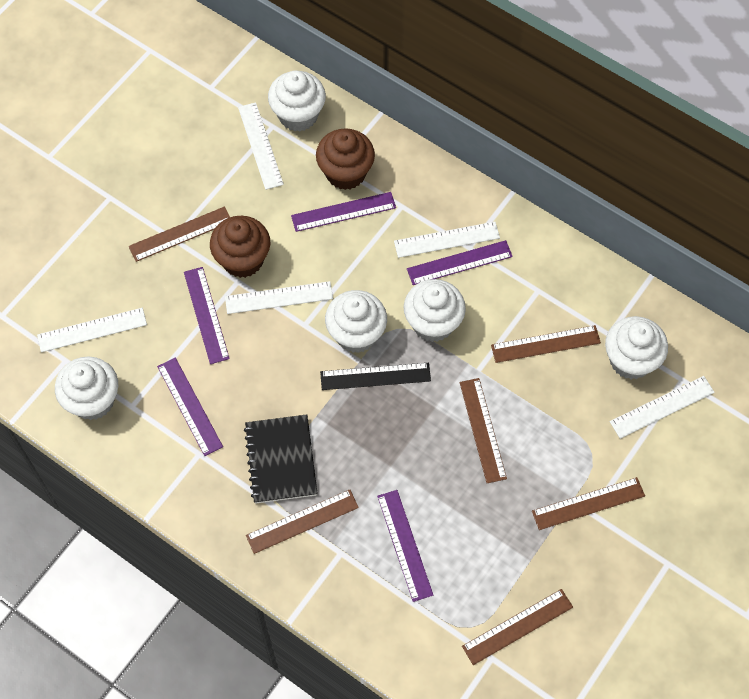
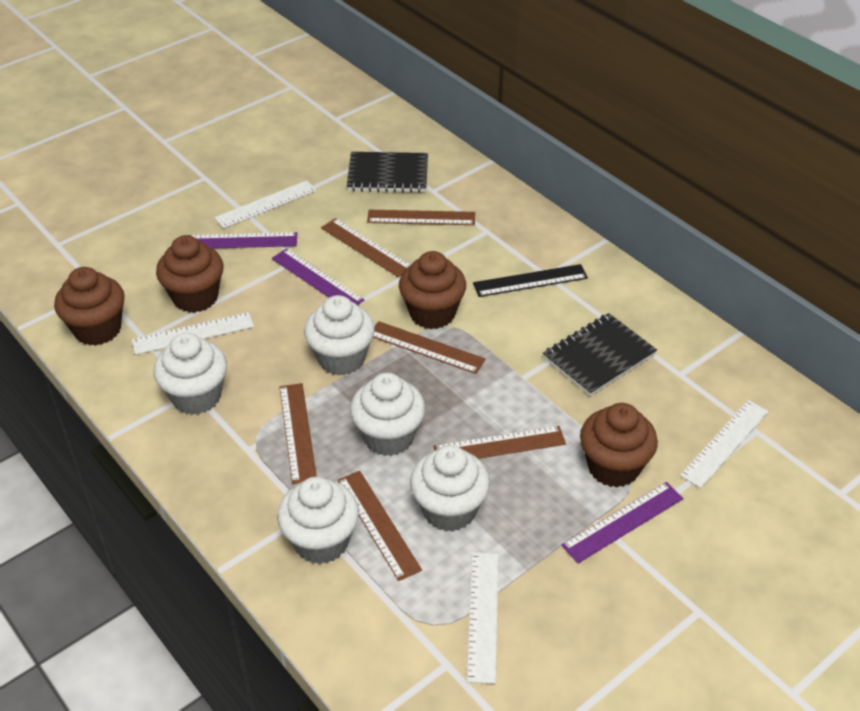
black notebook: 1 -> 2
brown cupcake: 2 -> 4
purple ruler: 5 -> 3
white ruler: 5 -> 4

